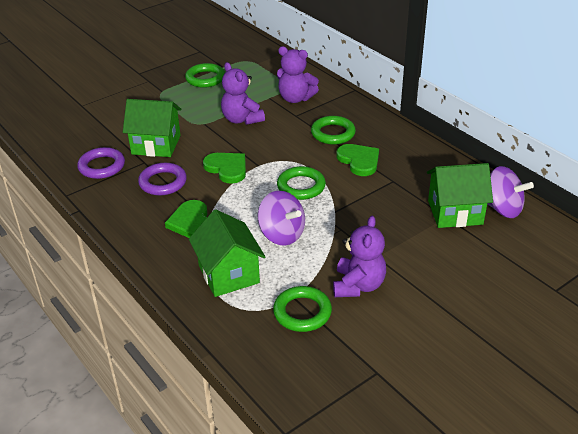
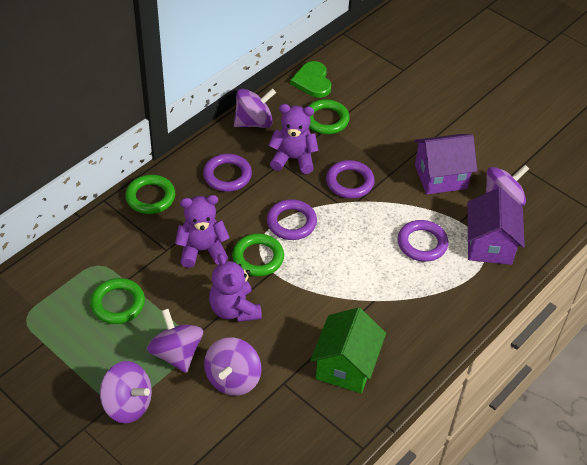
green heart: 3 -> 1
green house: 3 -> 1
purple house: 0 -> 2
purple ring: 2 -> 4
purple spinning top: 2 -> 5

